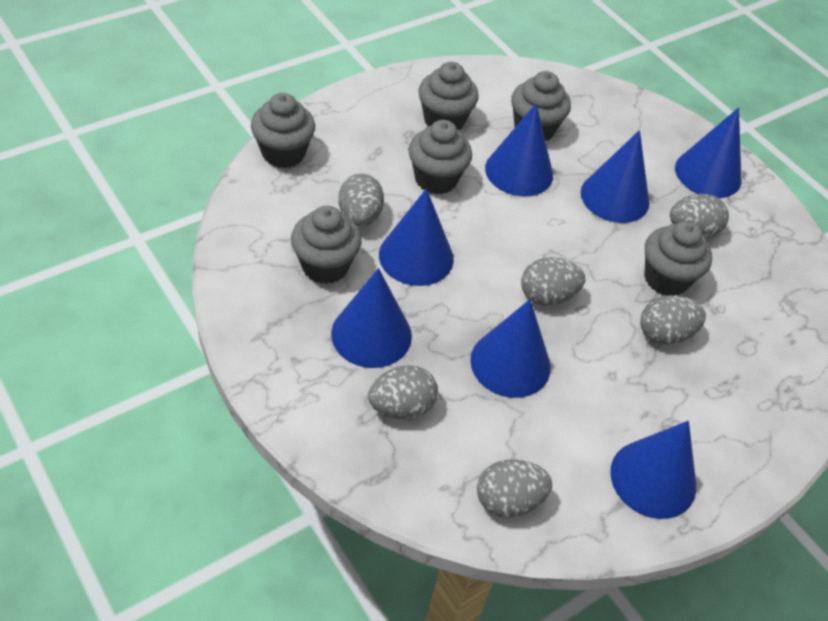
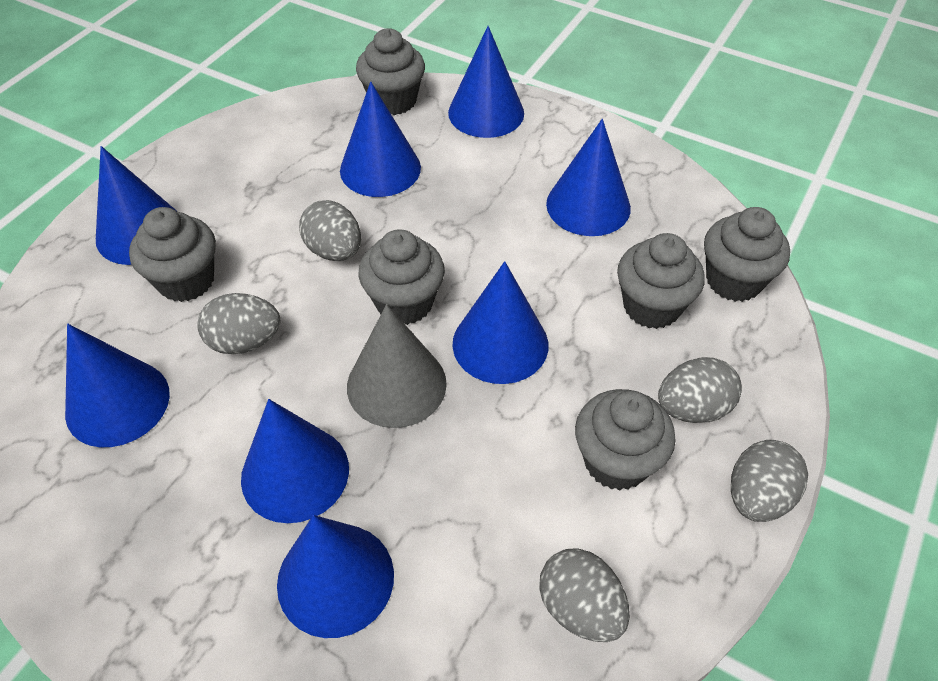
blue cone: 7 -> 8
grey cone: 0 -> 1
grey egg: 6 -> 5

